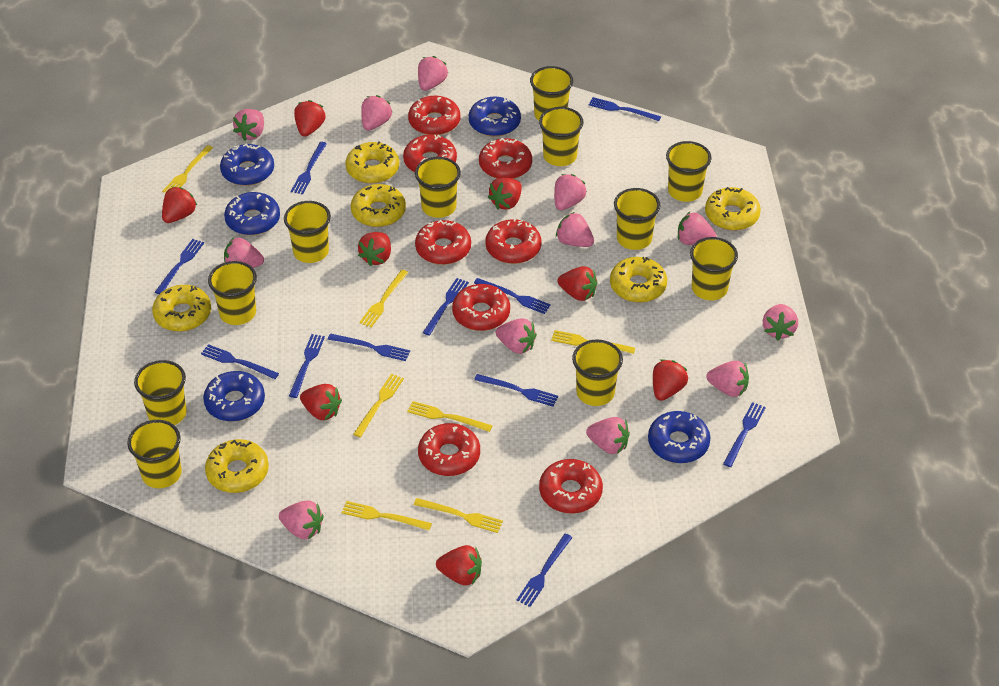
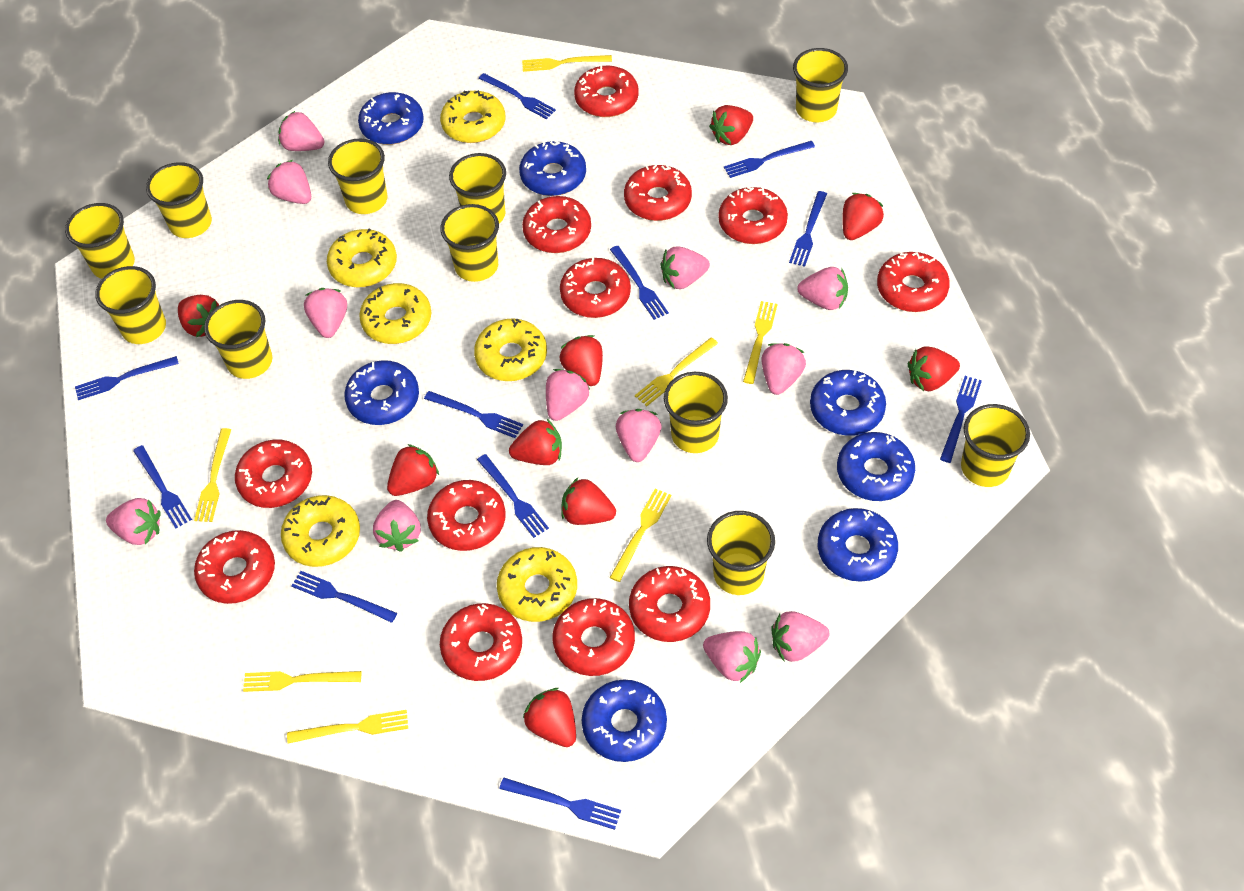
blue donut: 5 -> 7
red donut: 8 -> 12
red strawberry: 8 -> 9

